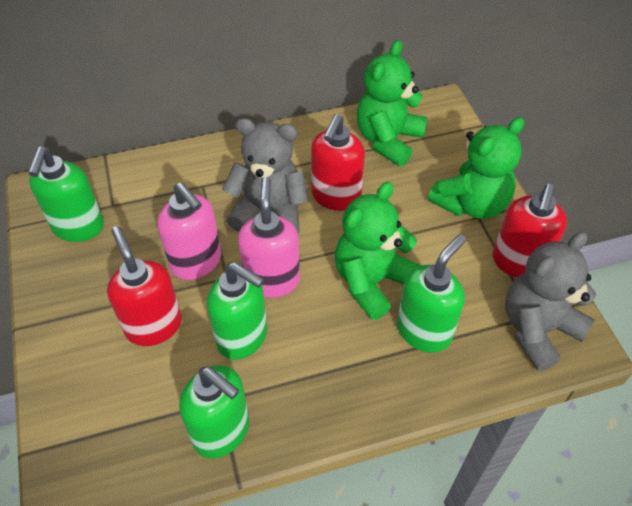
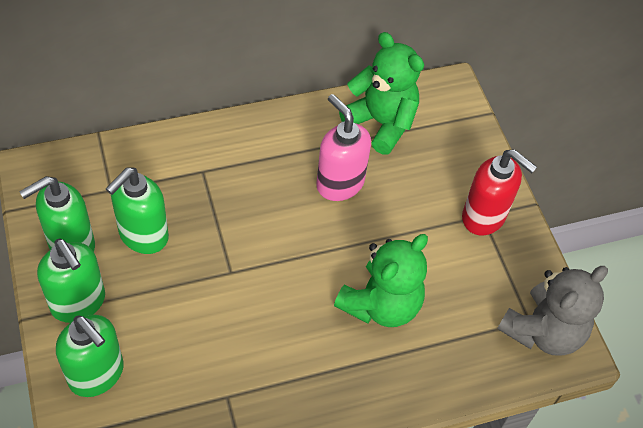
green teddy bear: 3 -> 2
grey teddy bear: 2 -> 1
pink soap dispenser: 2 -> 1
red soap dispenser: 3 -> 1

